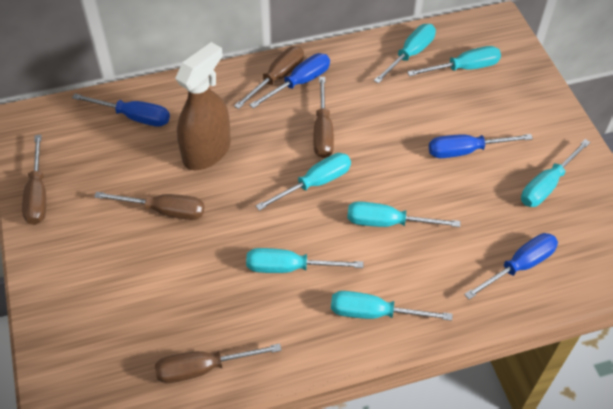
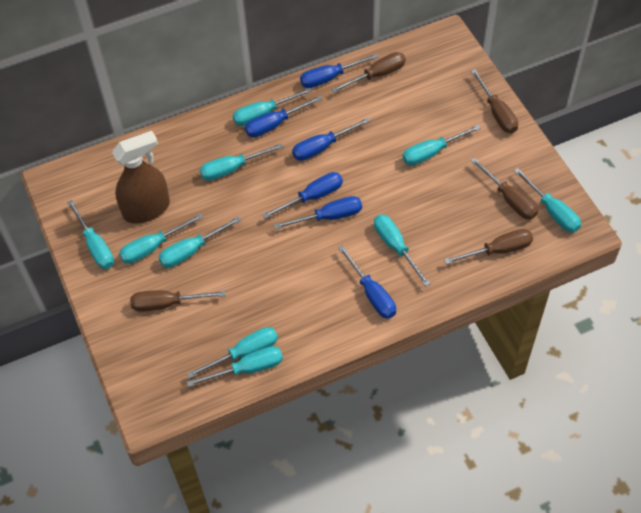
blue screwdriver: 4 -> 6
turquoise screwdriver: 7 -> 10

